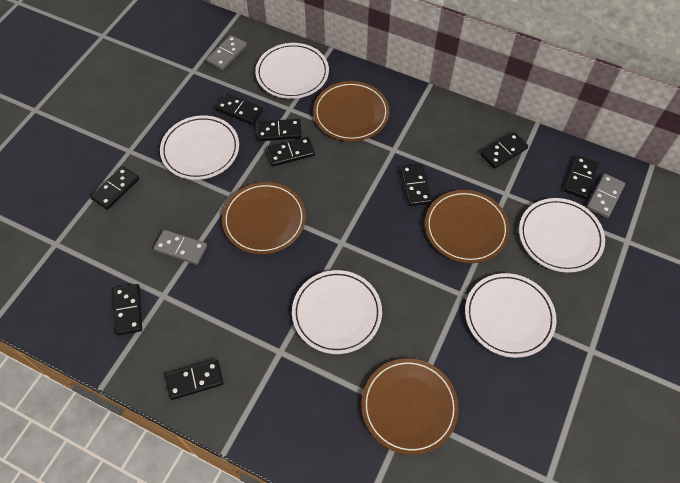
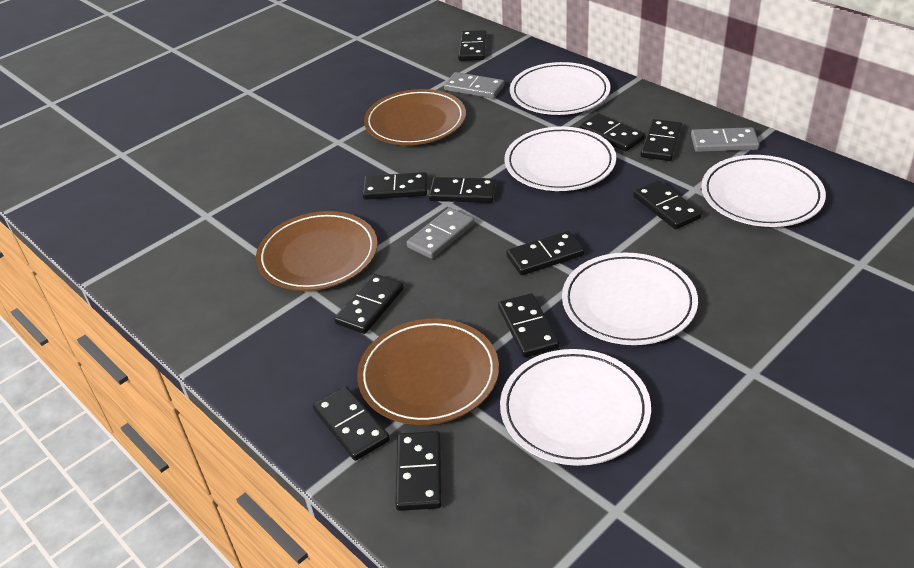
black domino: 9 -> 11
brown plate: 4 -> 3

